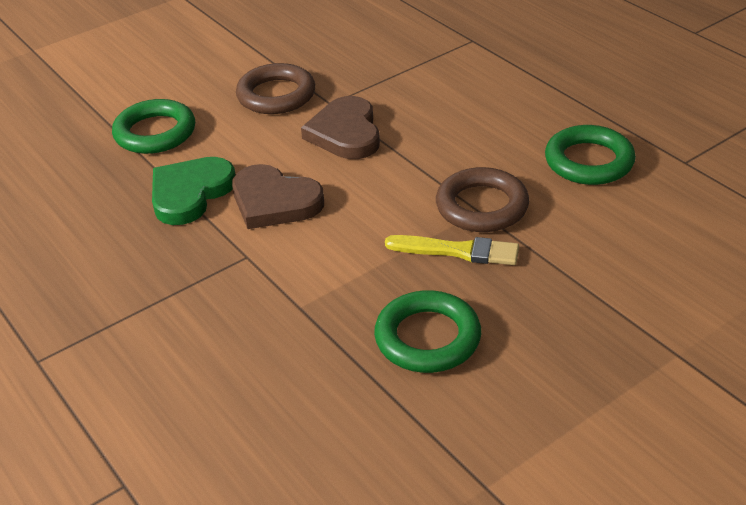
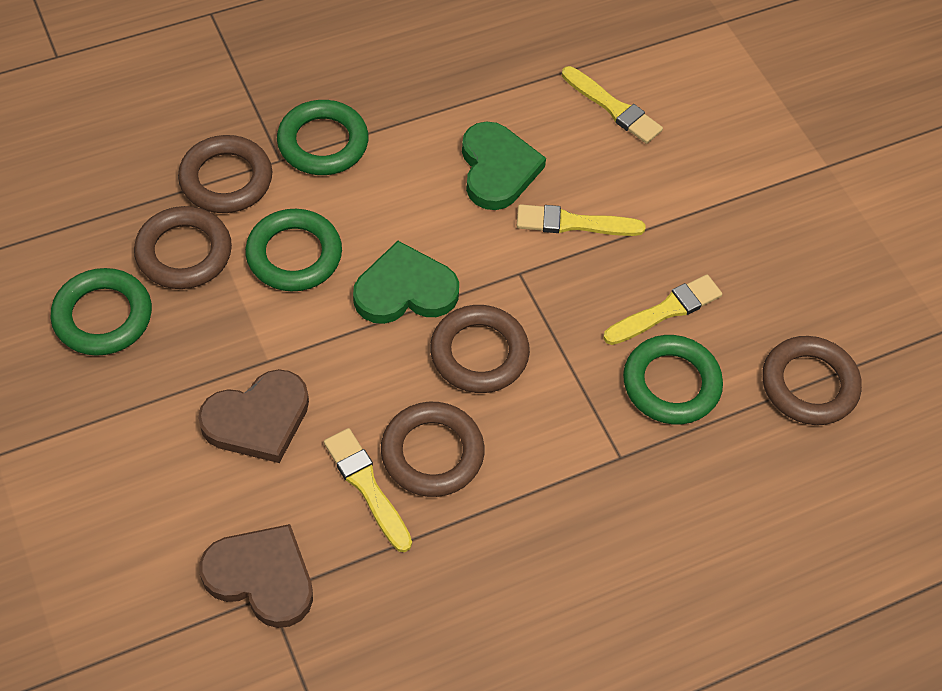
brown ring: 2 -> 5
green heart: 1 -> 2
green ring: 3 -> 4
yellow brush: 1 -> 4

